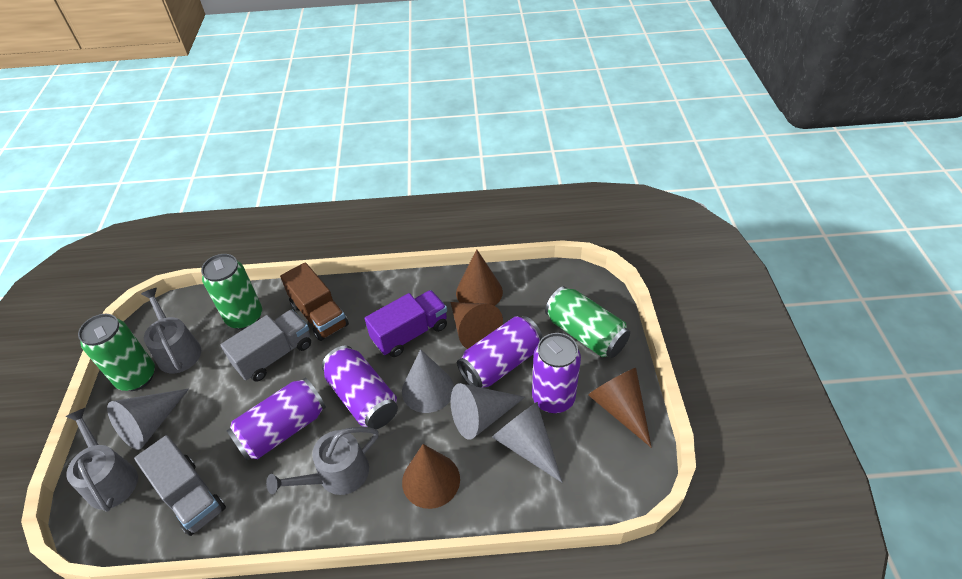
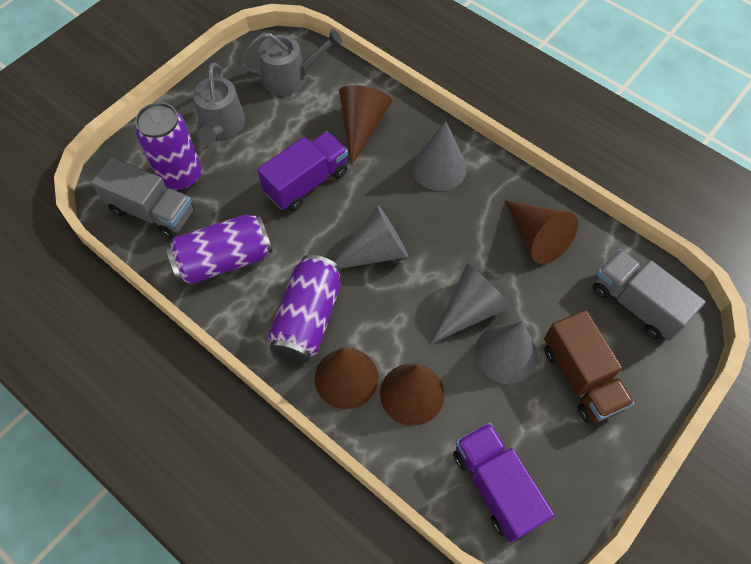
green can: 3 -> 0
grey watering can: 3 -> 2
purple can: 4 -> 3
purple truck: 1 -> 2

